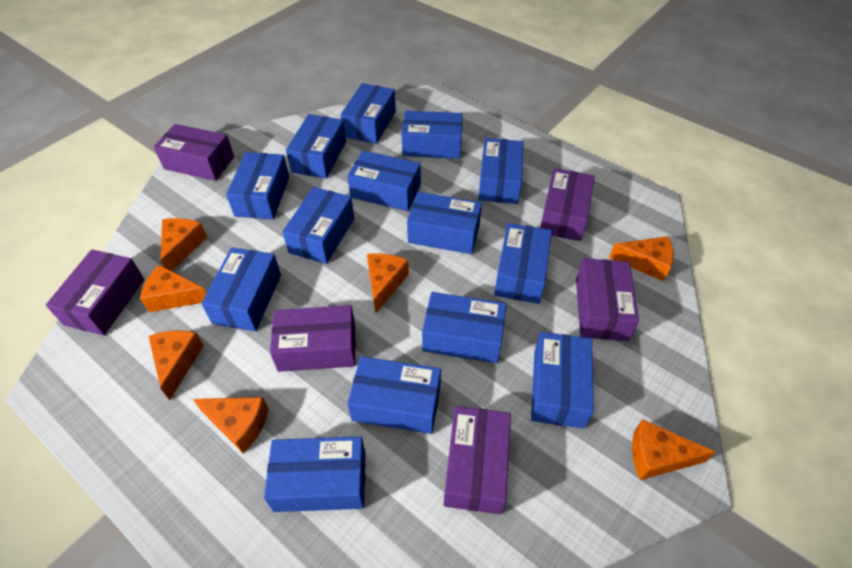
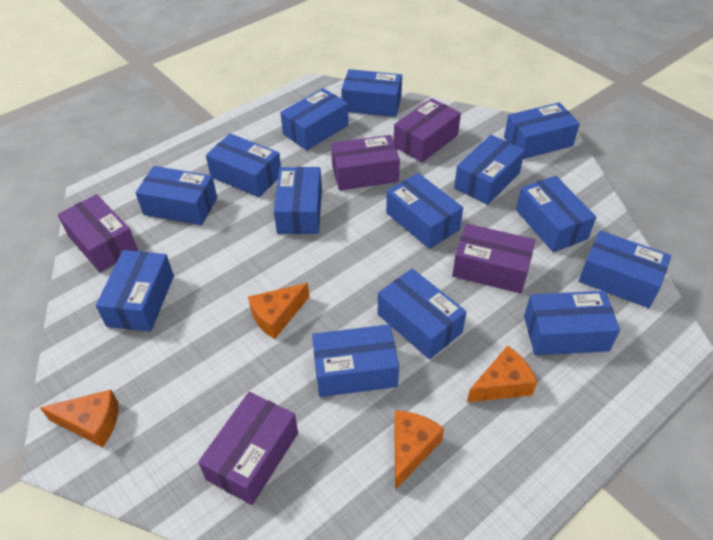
orange cheese: 7 -> 4
purple box: 6 -> 5

